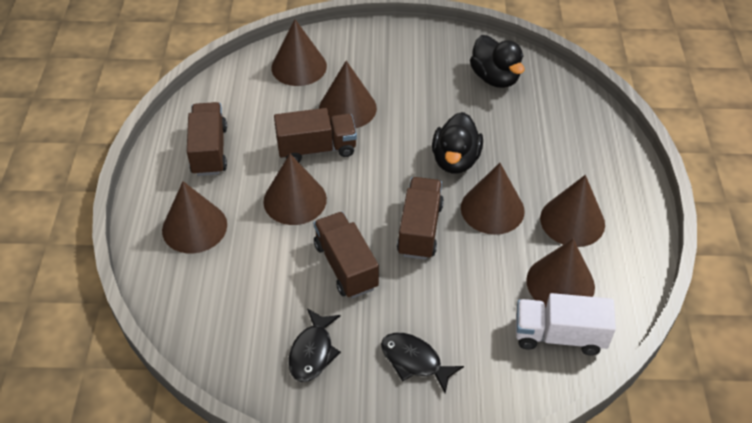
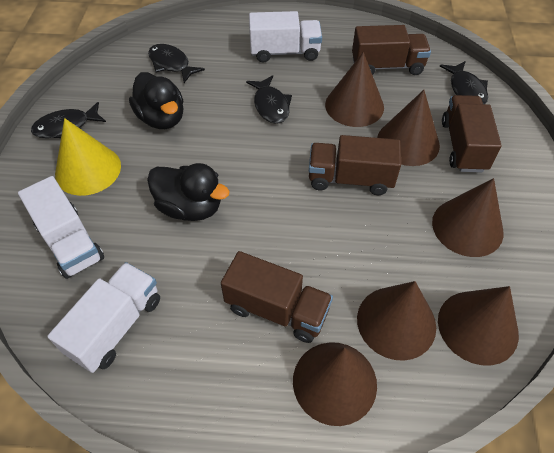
black fish: 2 -> 4
brown cone: 7 -> 6
white truck: 1 -> 3
yellow cone: 0 -> 1

